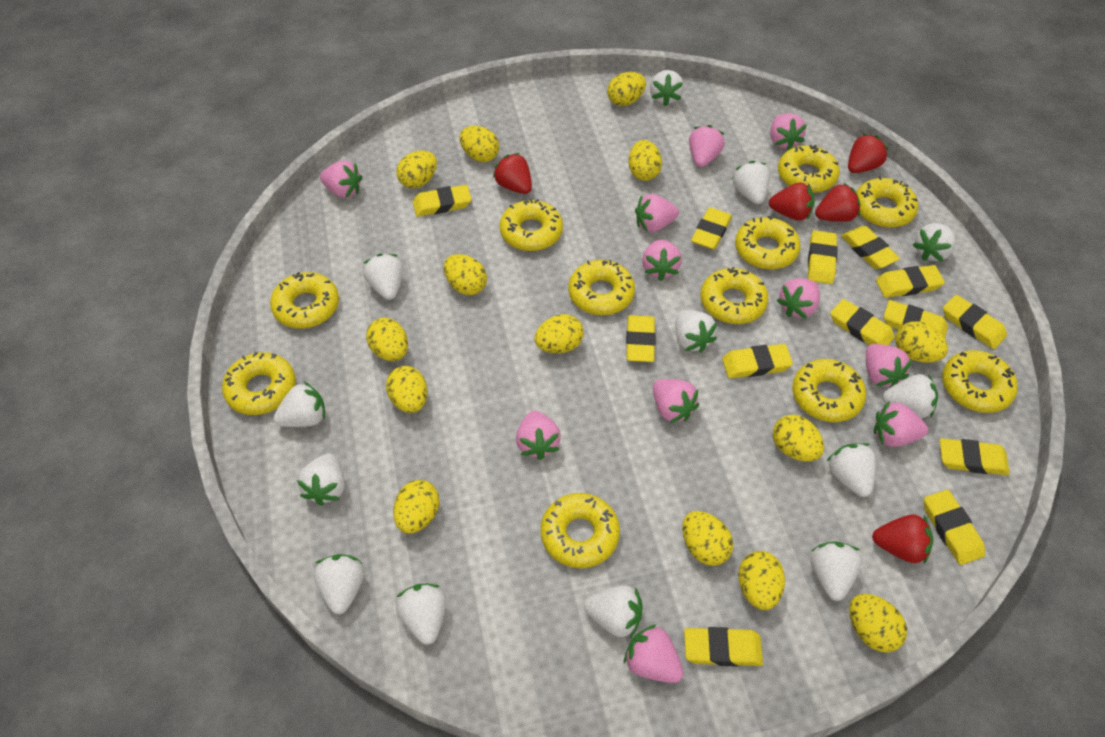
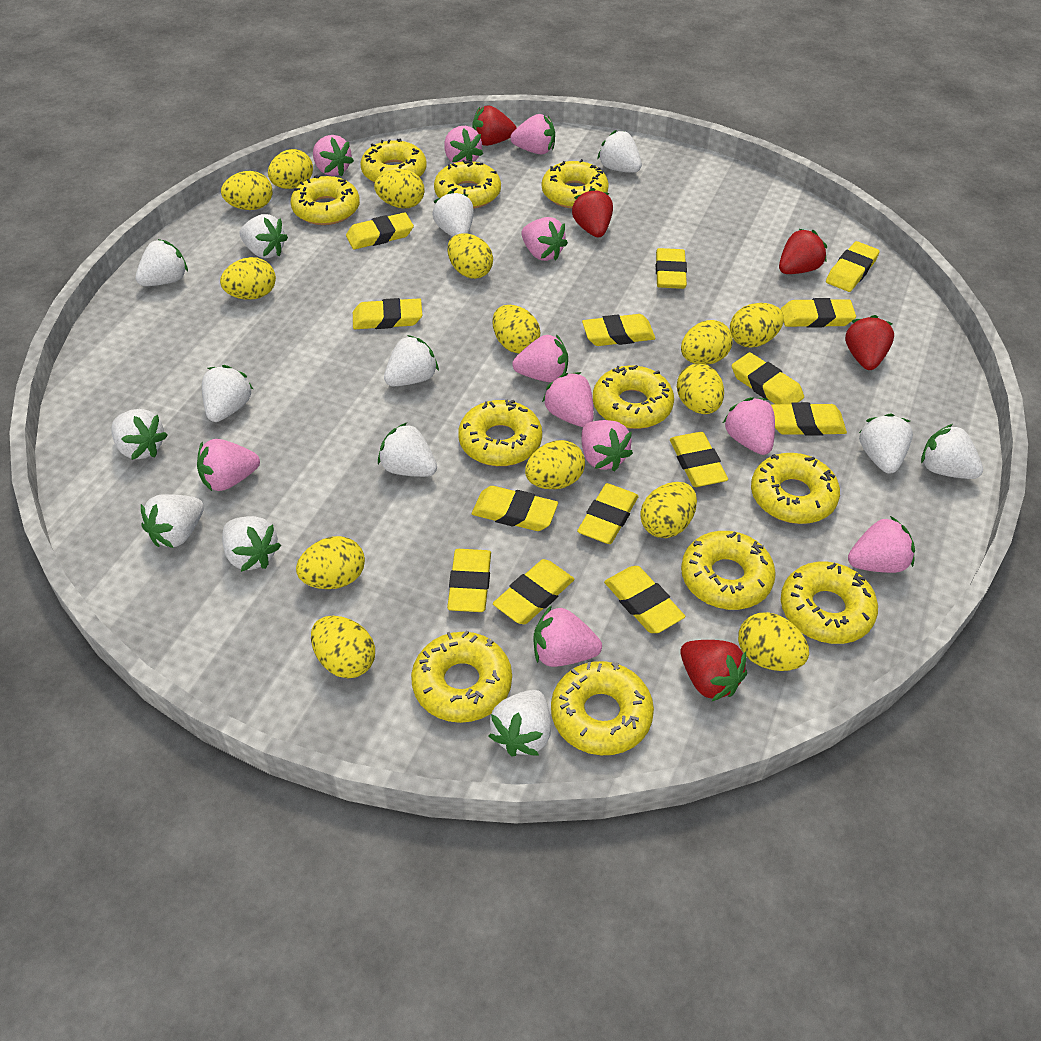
yellow eraser: 13 -> 14

